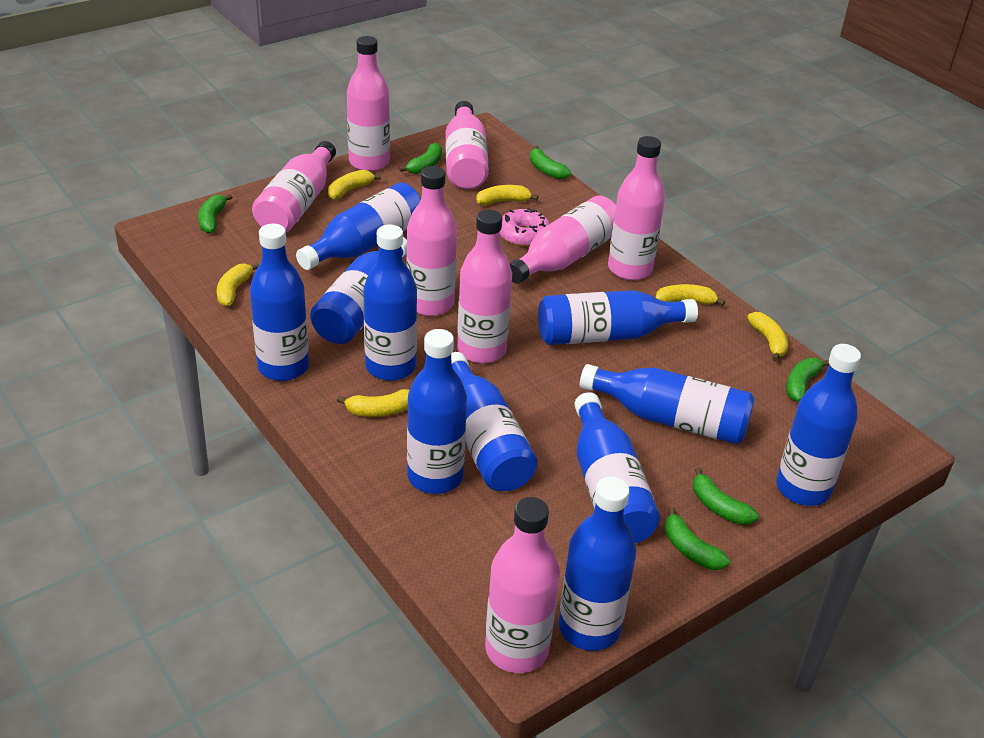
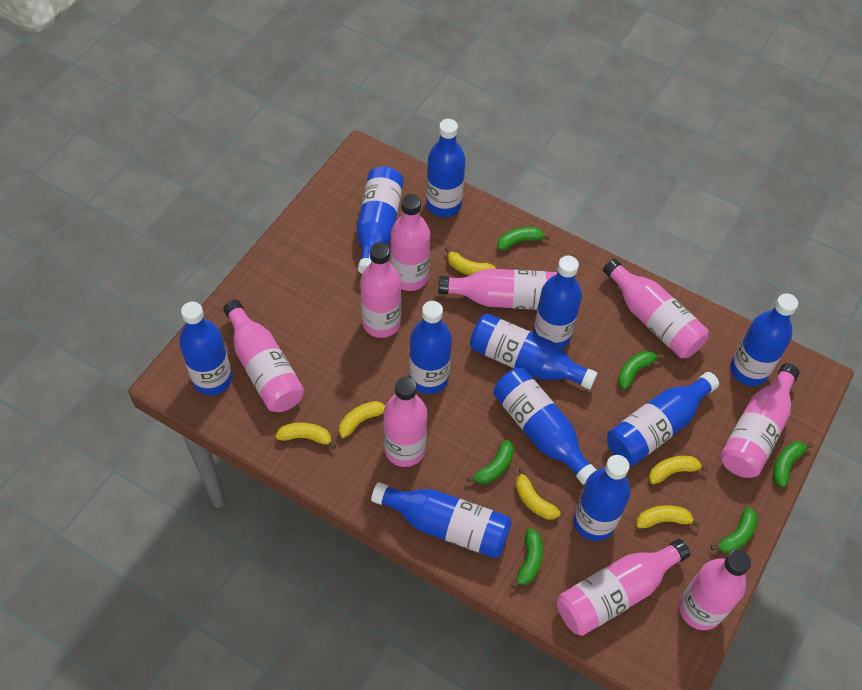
pink bottle: 8 -> 9
pink donut: 1 -> 0

